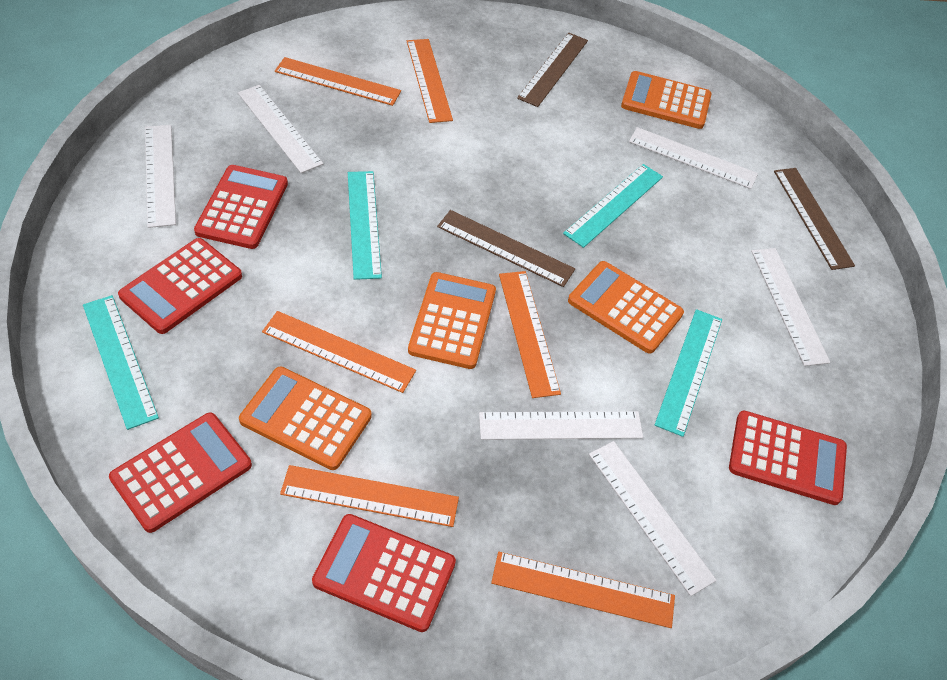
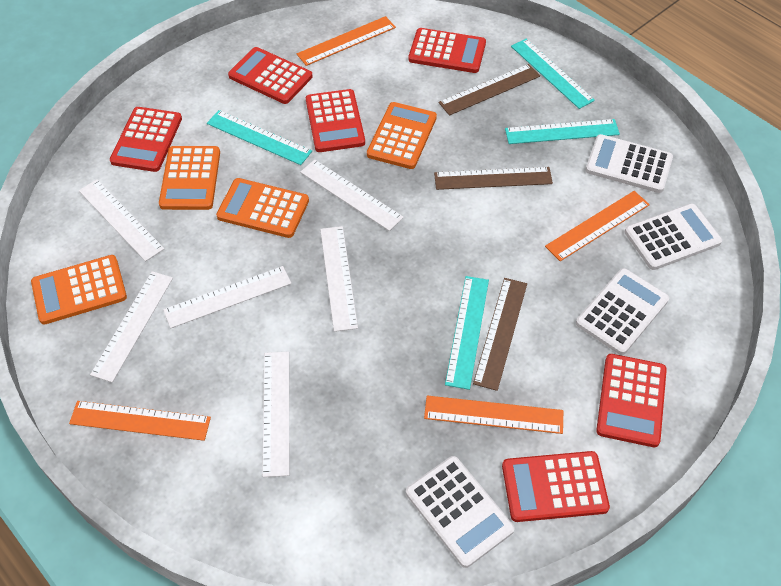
orange ruler: 6 -> 4
red calculator: 5 -> 6
white calculator: 0 -> 4

